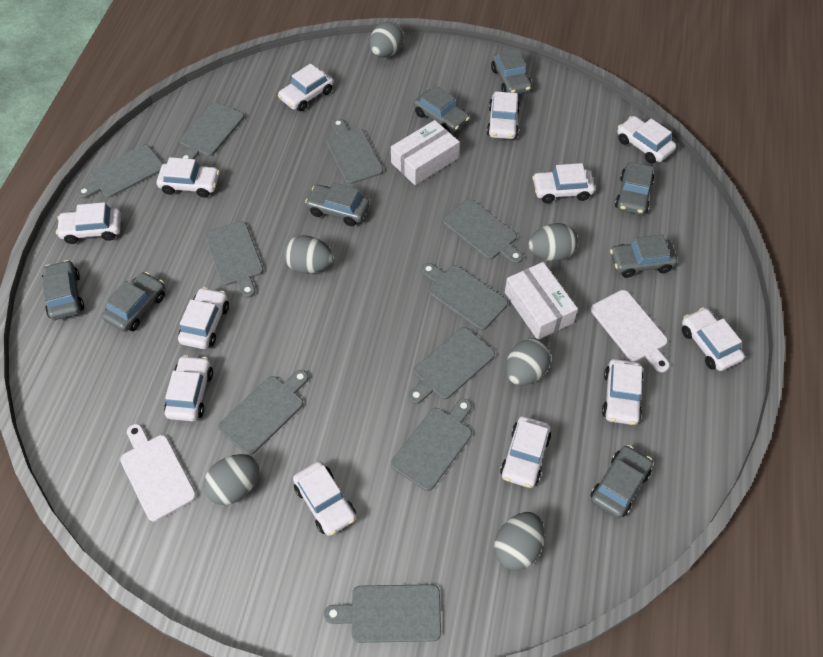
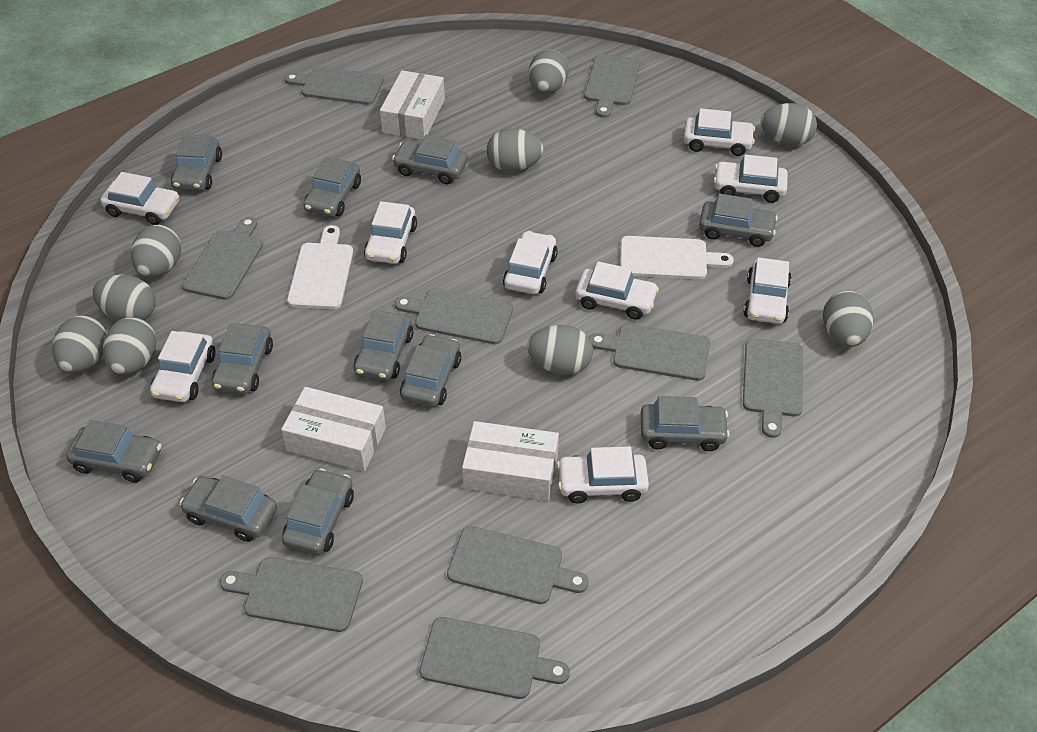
grey car: 8 -> 11
grey cutting board: 10 -> 9
grey egg: 6 -> 9
white box: 2 -> 3
white car: 12 -> 9

